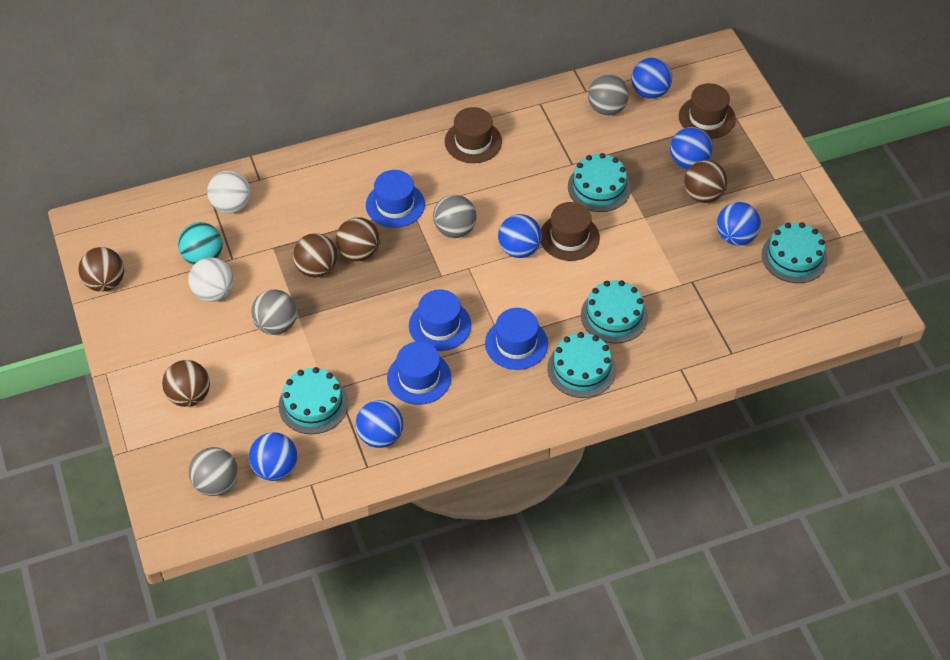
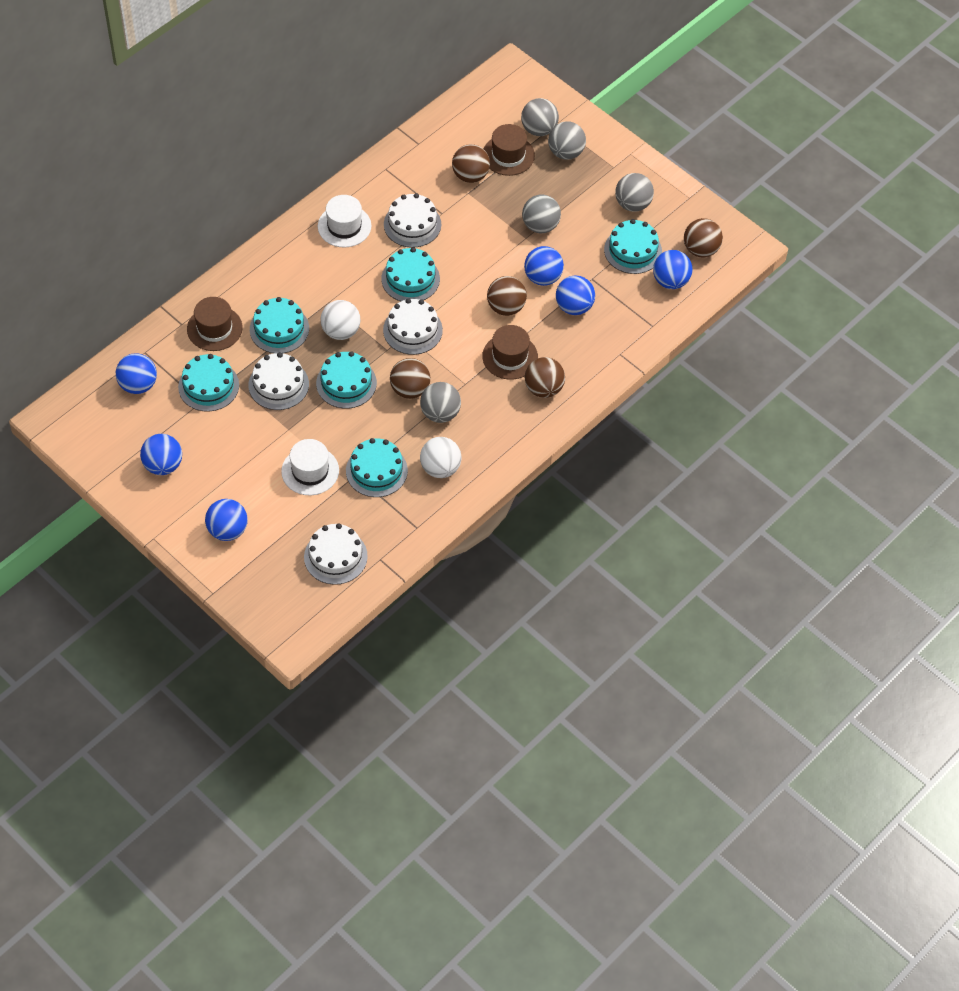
blue hat: 4 -> 0
grey ball: 4 -> 5
turquoise ball: 1 -> 0
turquoise cake: 5 -> 6
white cake: 0 -> 4
white hat: 0 -> 2

